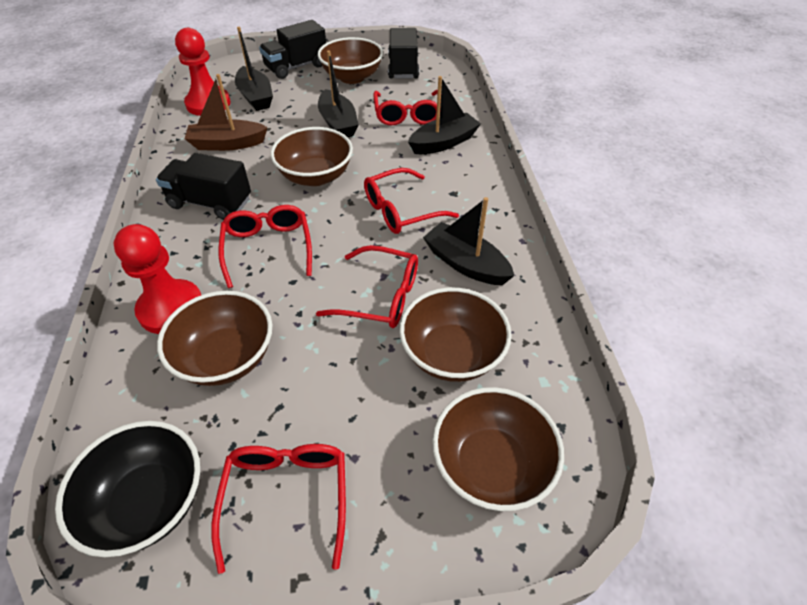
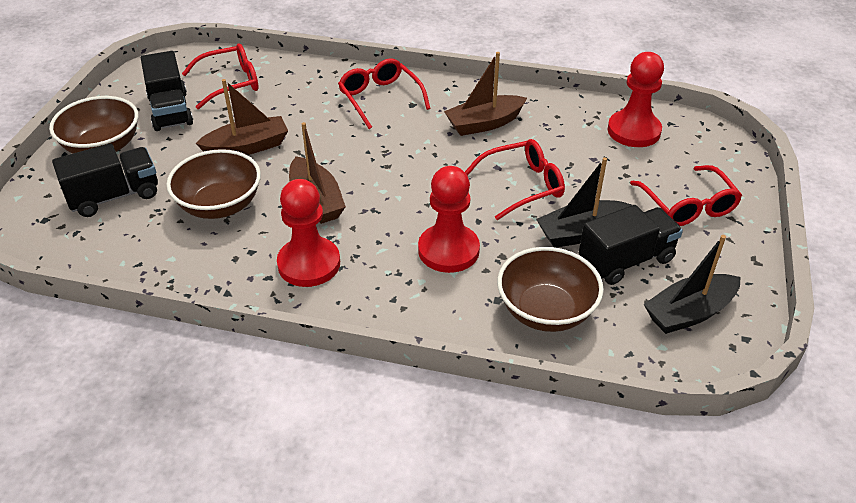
black boat: 4 -> 2
black bowl: 1 -> 0
brown boat: 1 -> 3
brown bowl: 5 -> 3
red glasses: 5 -> 4
red pawn: 2 -> 3

